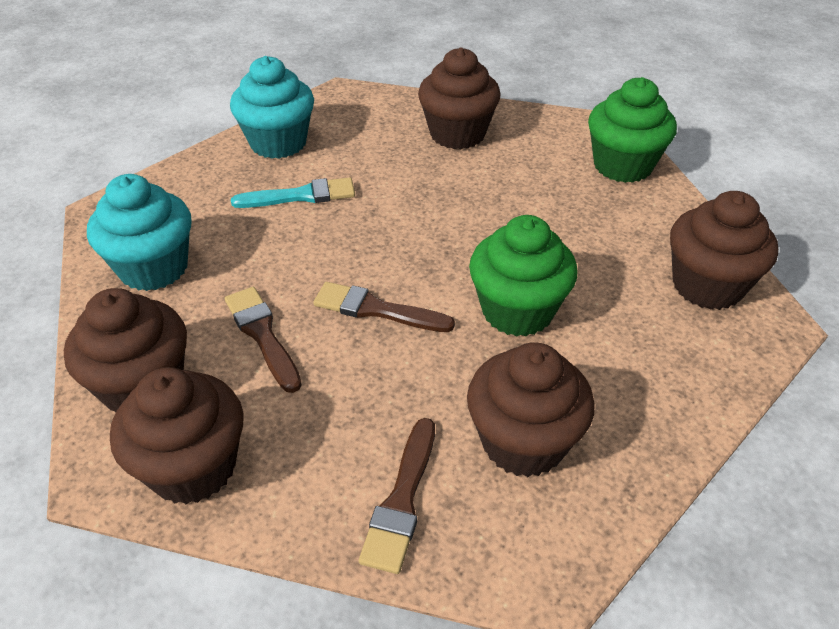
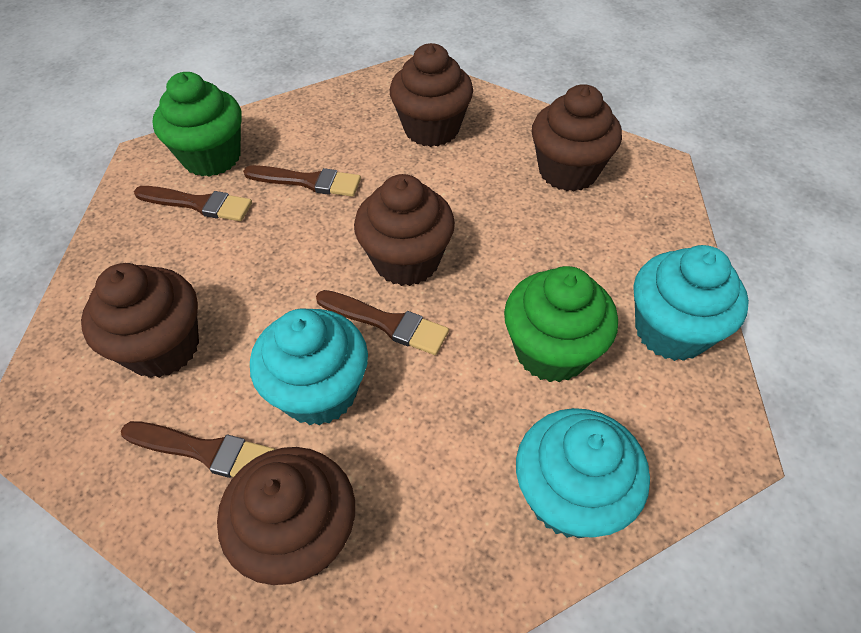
brown brush: 3 -> 4
turquoise brush: 1 -> 0
turquoise cupcake: 2 -> 3

